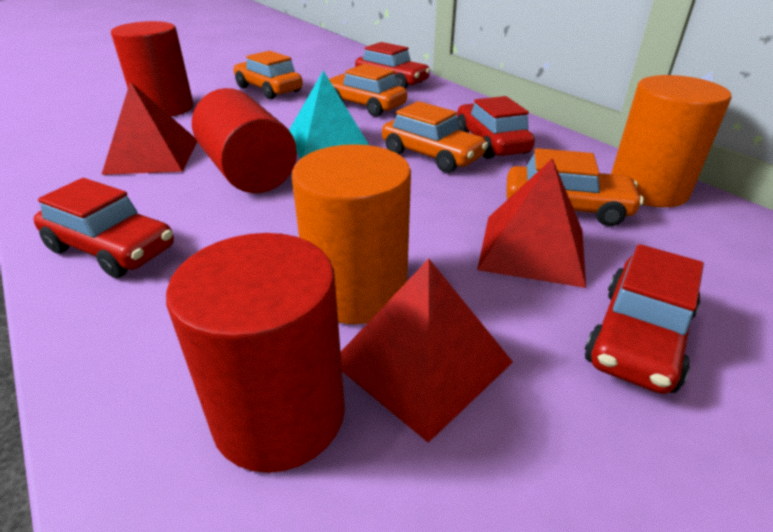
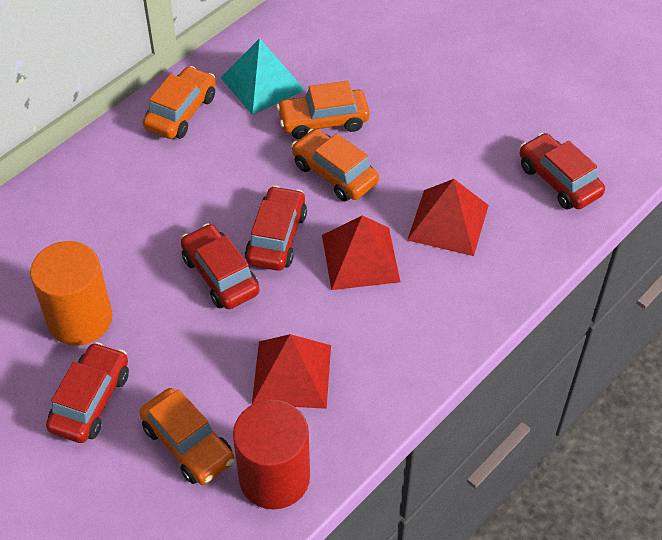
orange cylinder: 2 -> 1
red cylinder: 3 -> 1

